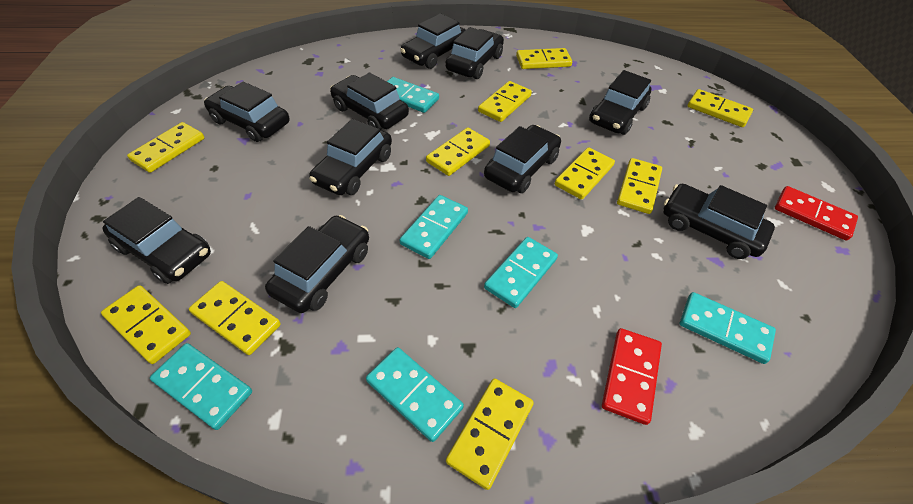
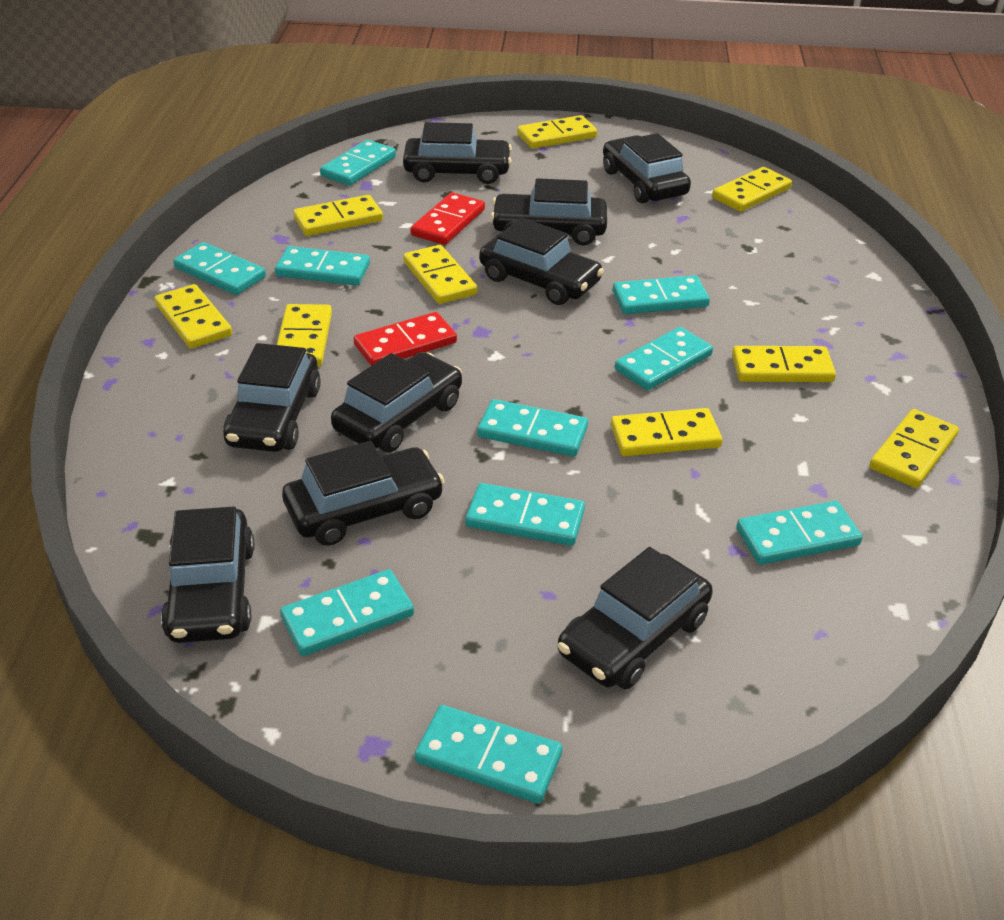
black car: 10 -> 9
turquoise domino: 6 -> 10
yellow domino: 10 -> 9

